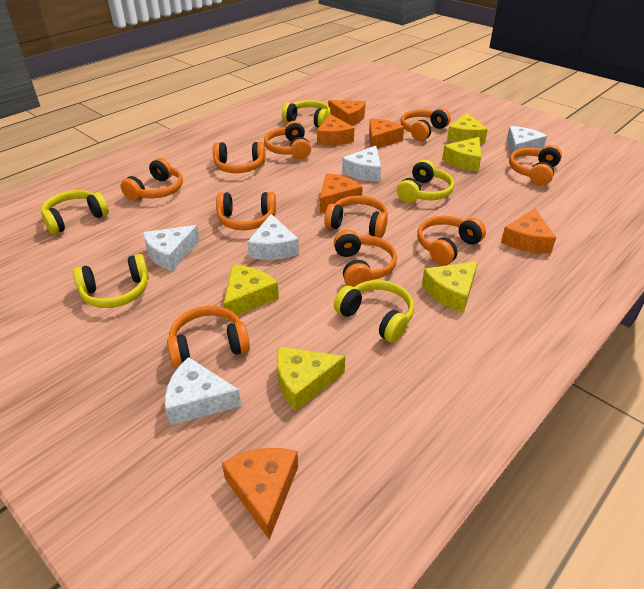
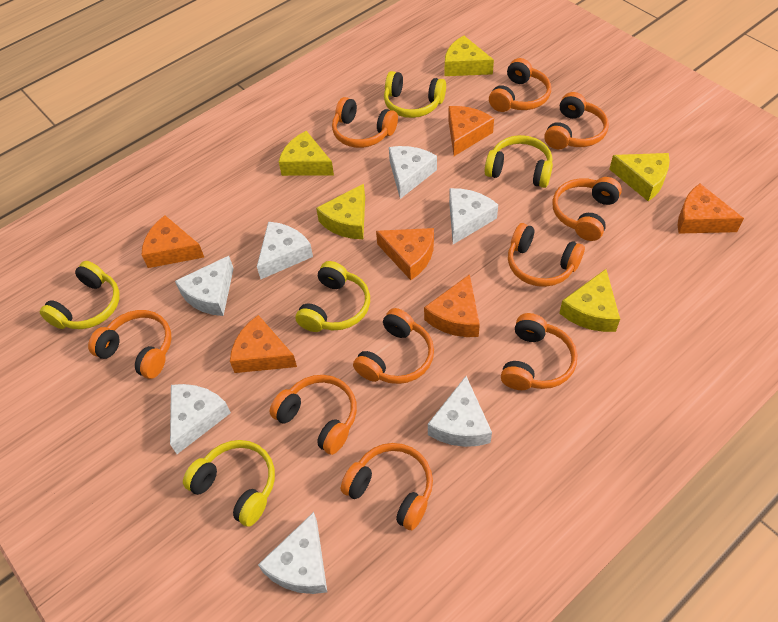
white cheese: 5 -> 7

